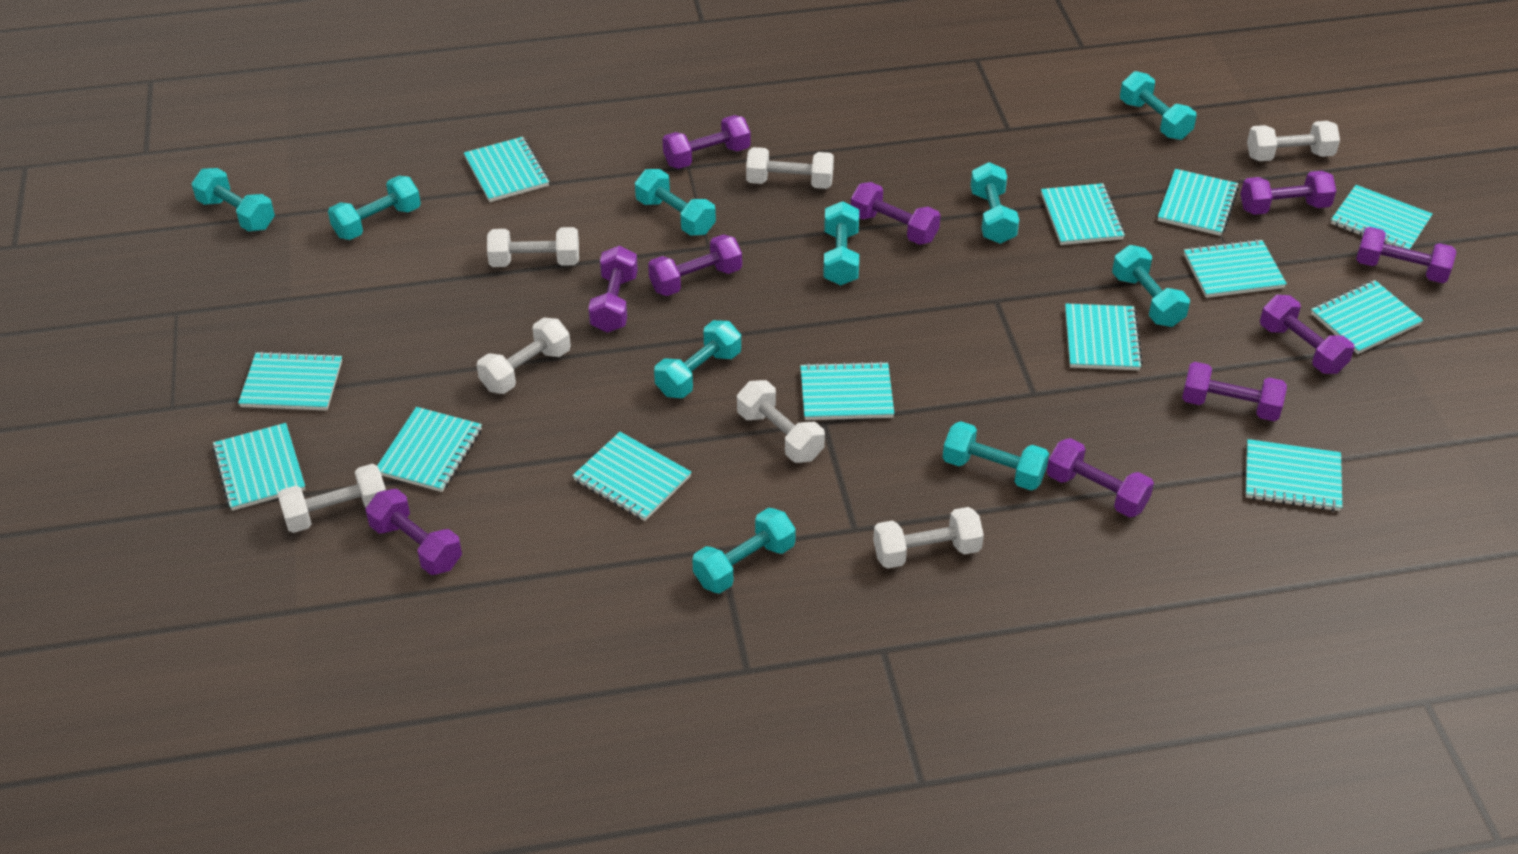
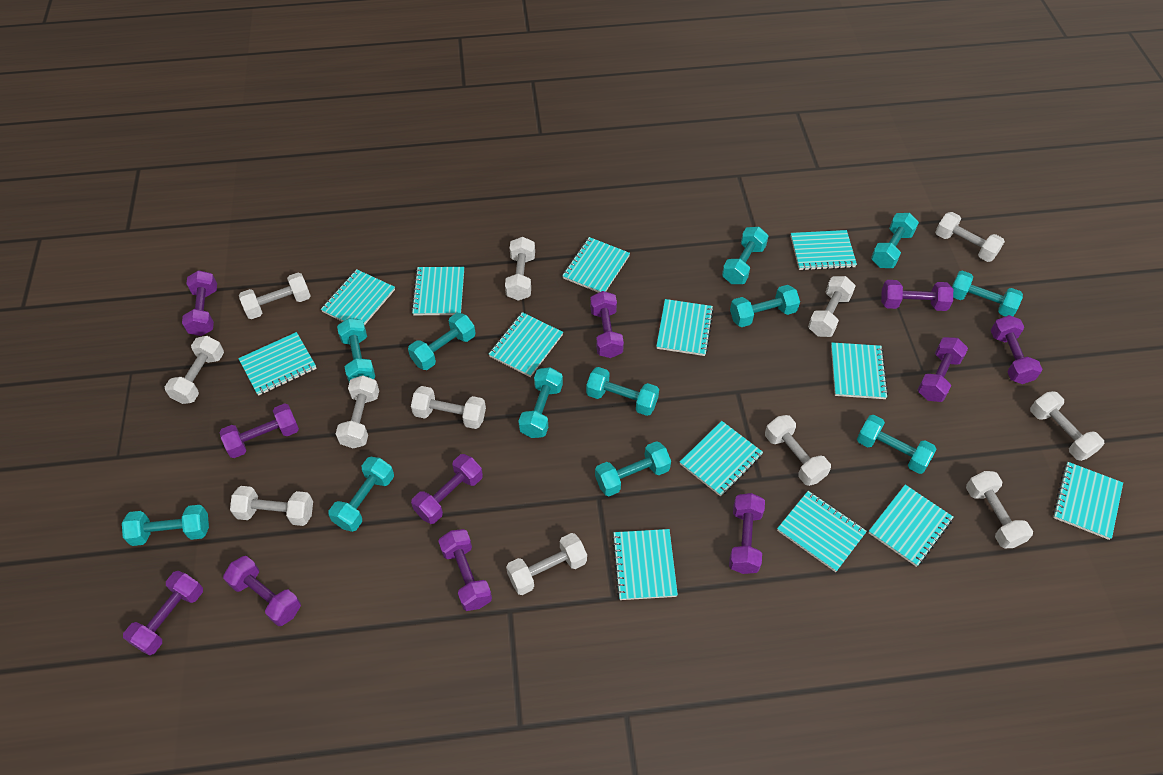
purple dumbbell: 10 -> 11
turquoise dumbbell: 10 -> 12
white dumbbell: 7 -> 12

